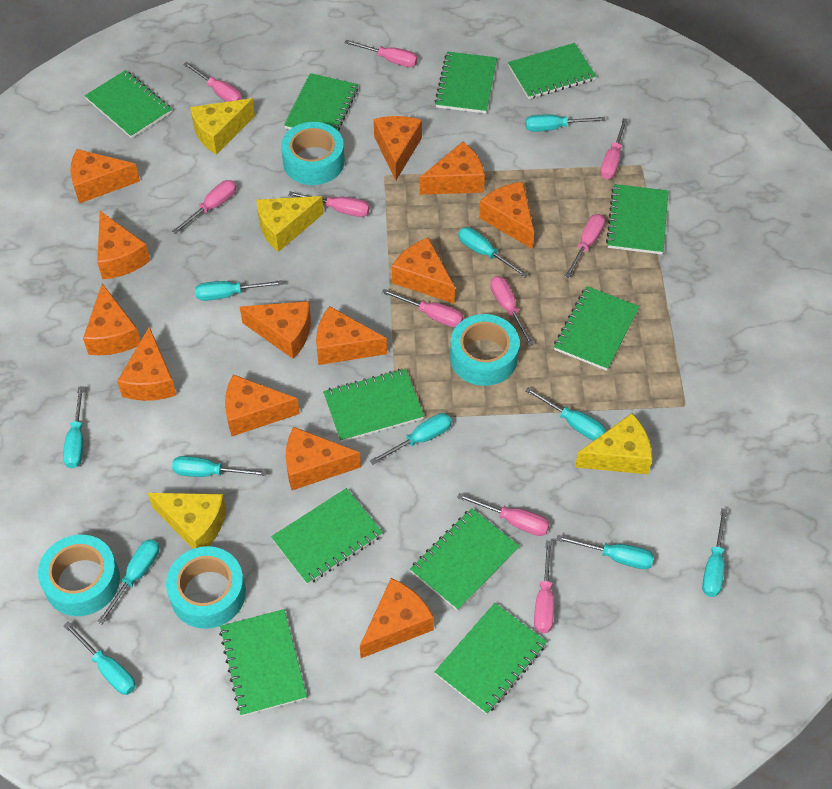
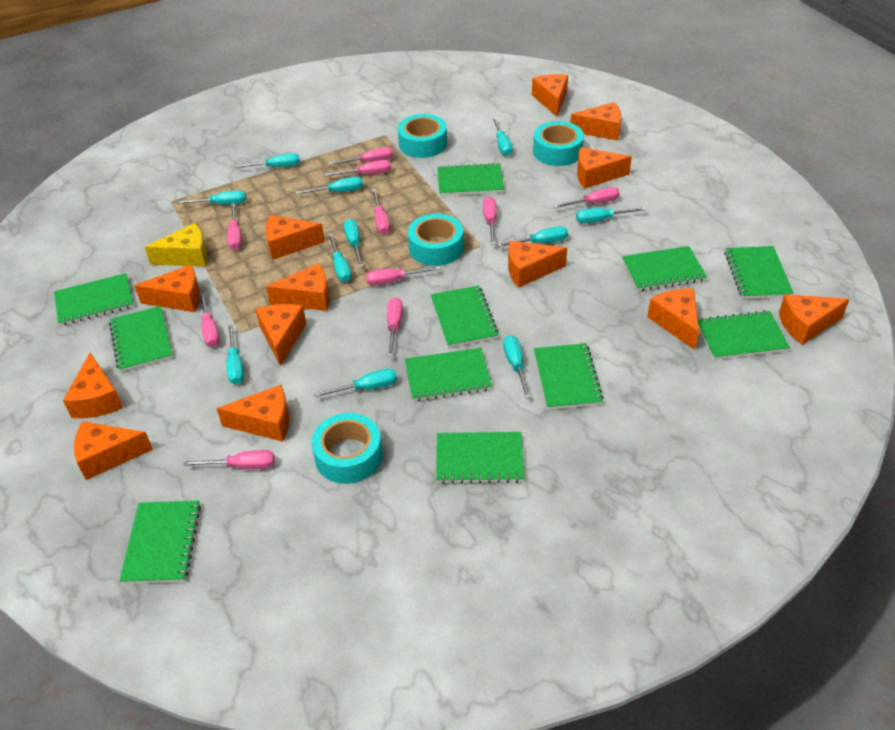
yellow cheese: 4 -> 1

